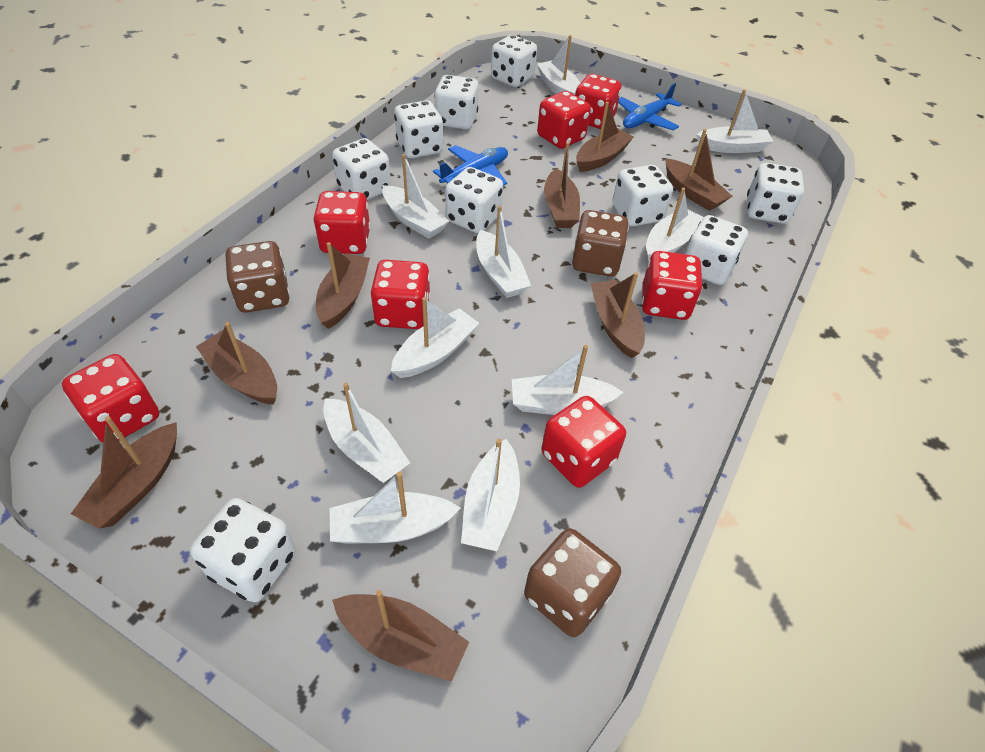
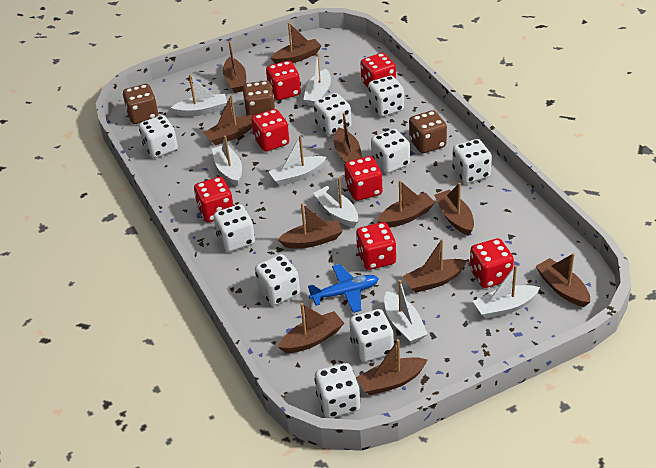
blue plane: 2 -> 1
brown boat: 8 -> 11
white boat: 10 -> 7

